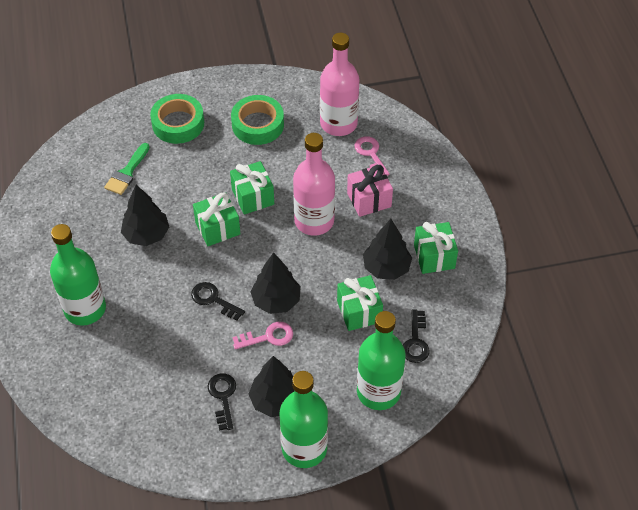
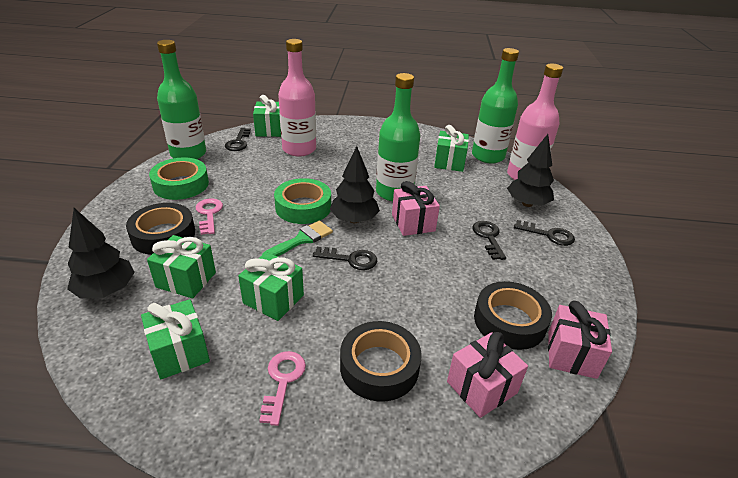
black key: 3 -> 4
black tape: 0 -> 3
black tree: 4 -> 3
green gift: 4 -> 5
pink gift: 1 -> 3

